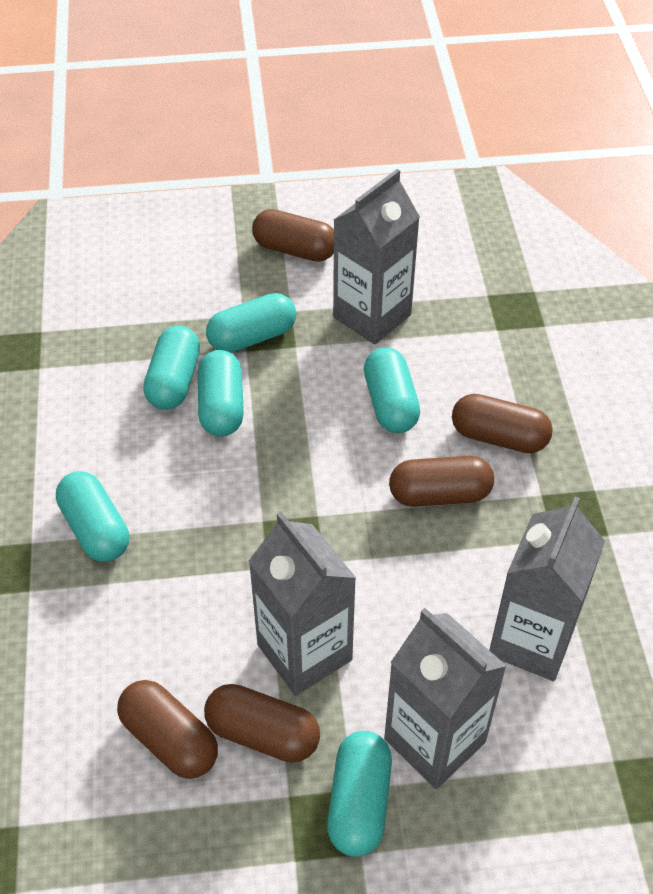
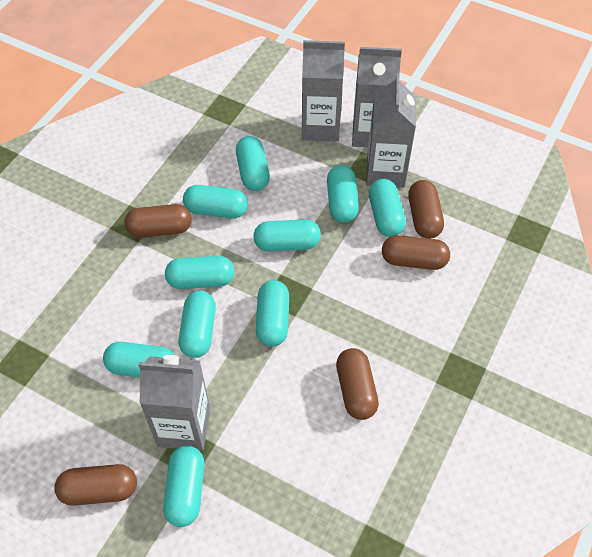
turquoise capsule: 6 -> 10

